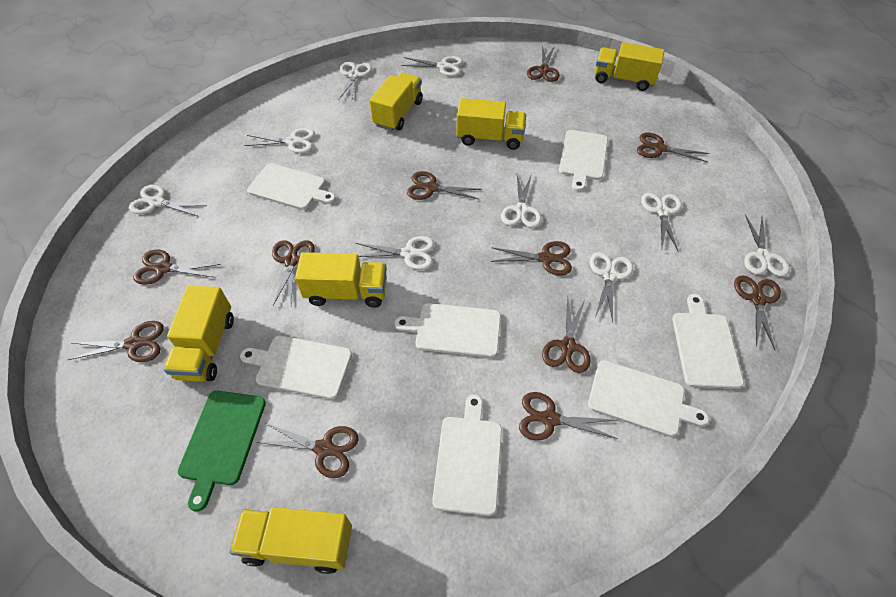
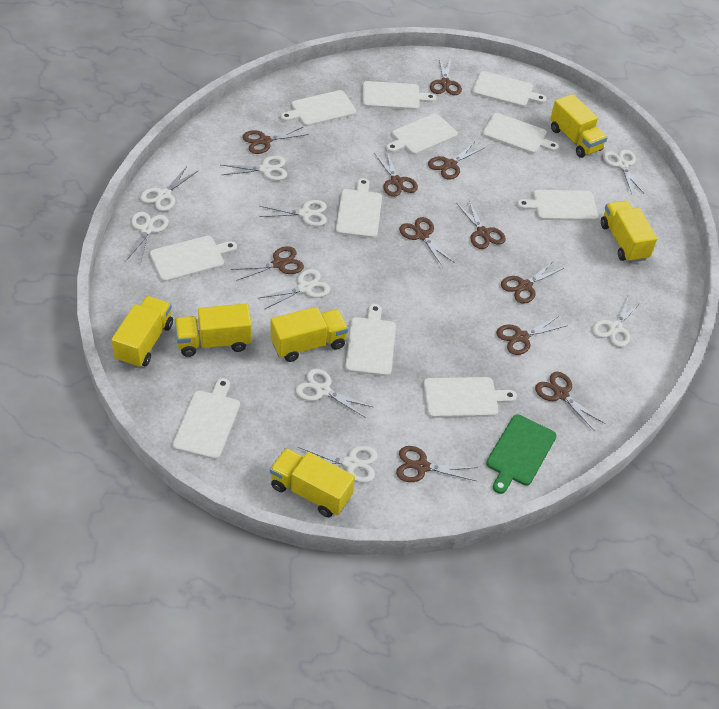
white cutting board: 7 -> 11

